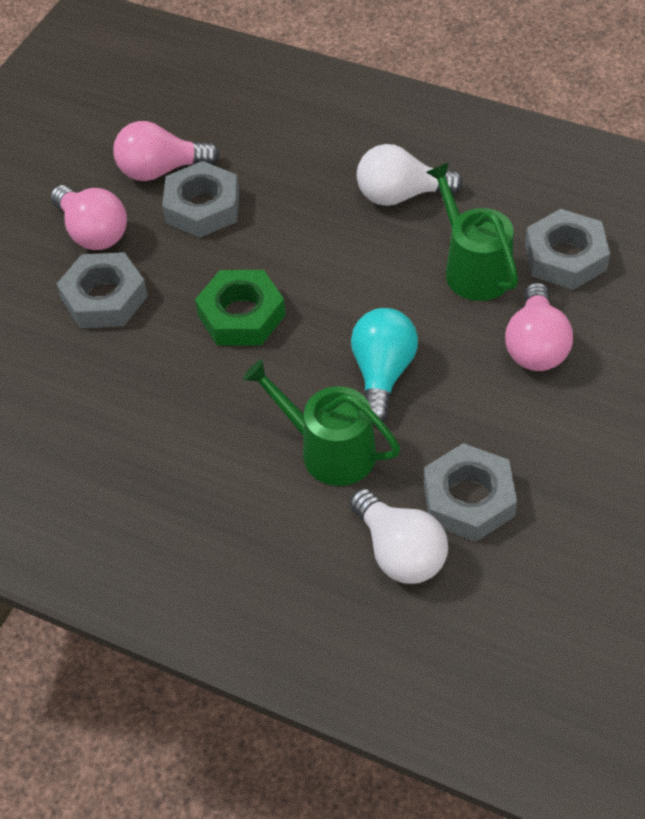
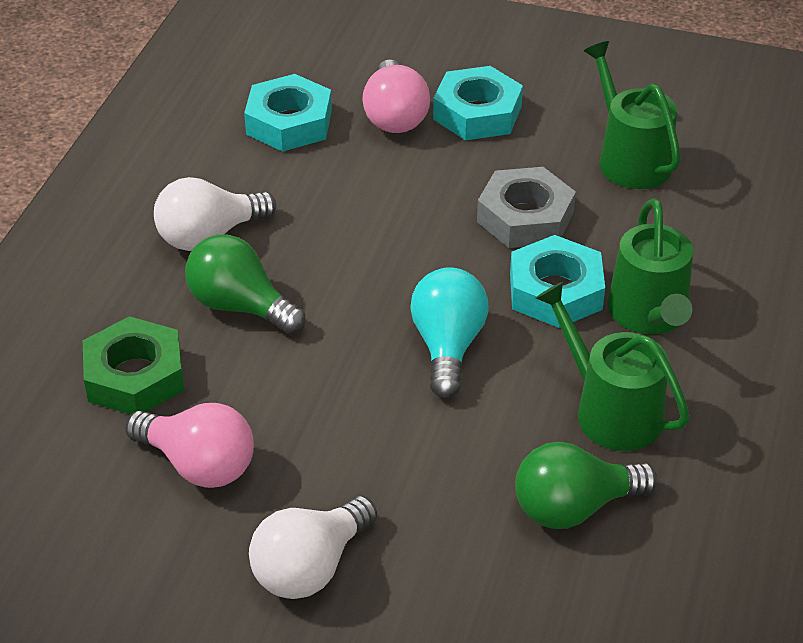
green light bulb: 0 -> 2
green watering can: 2 -> 3
grey nut: 4 -> 1
pink light bulb: 3 -> 2
turquoise nut: 0 -> 3

